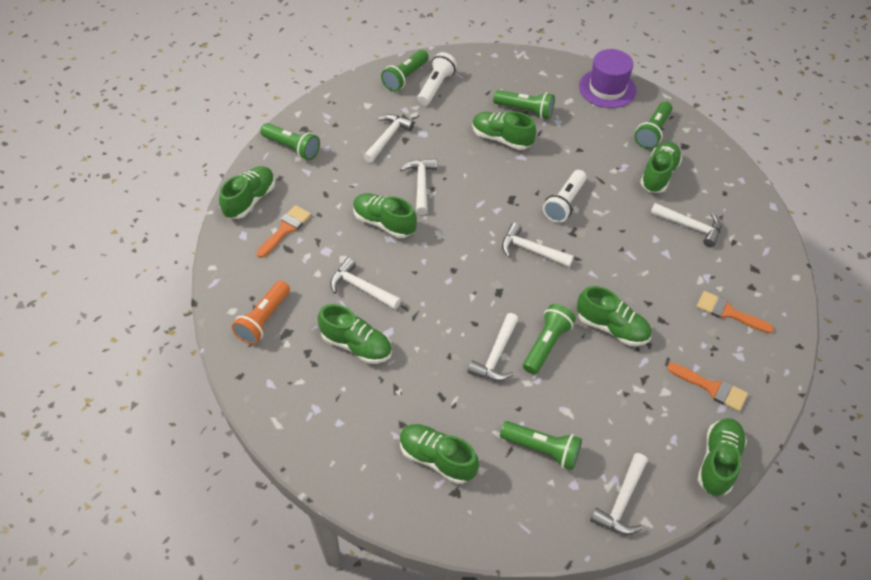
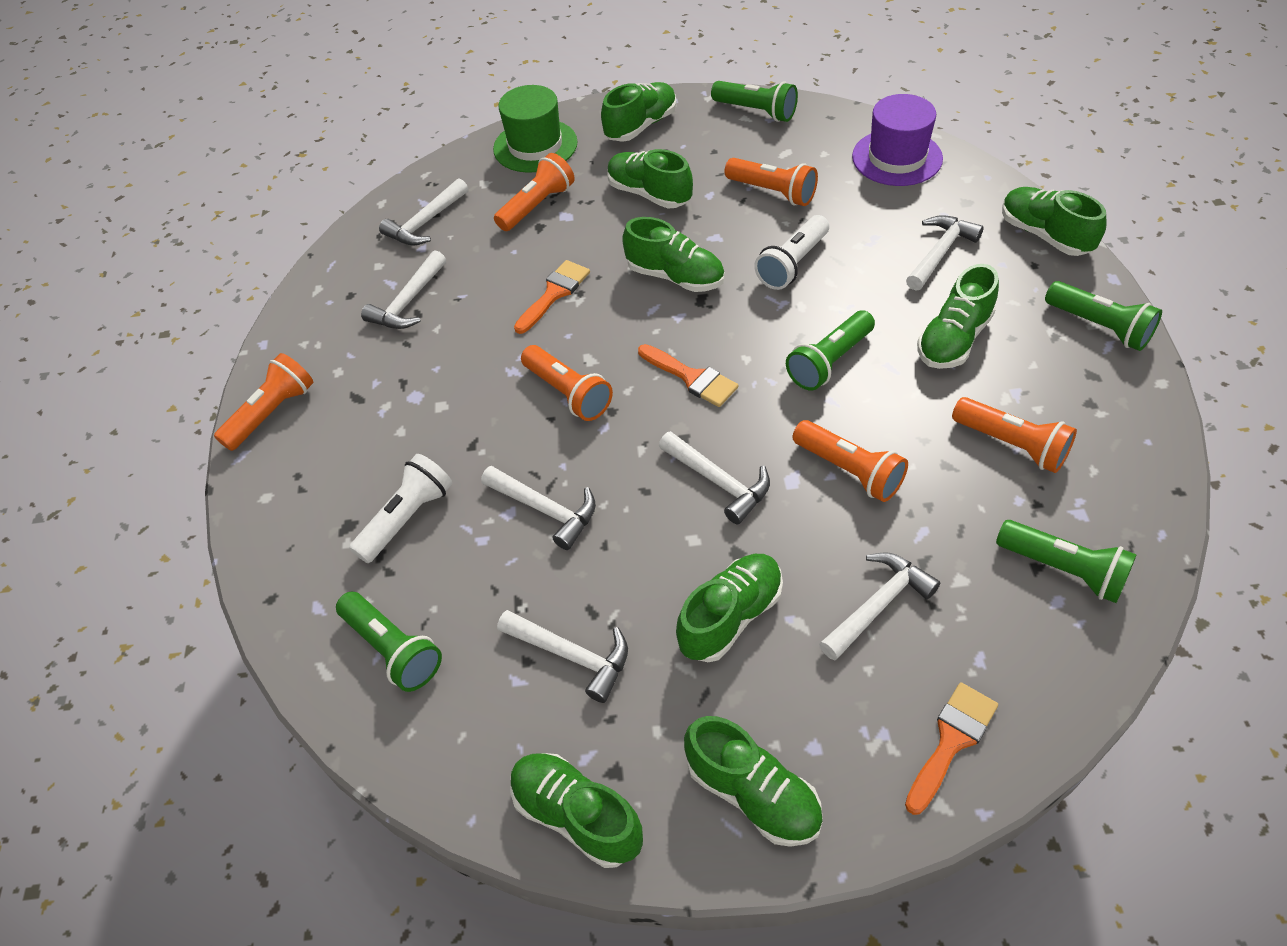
green flashlight: 6 -> 5
green hat: 0 -> 1
orange flashlight: 1 -> 6

